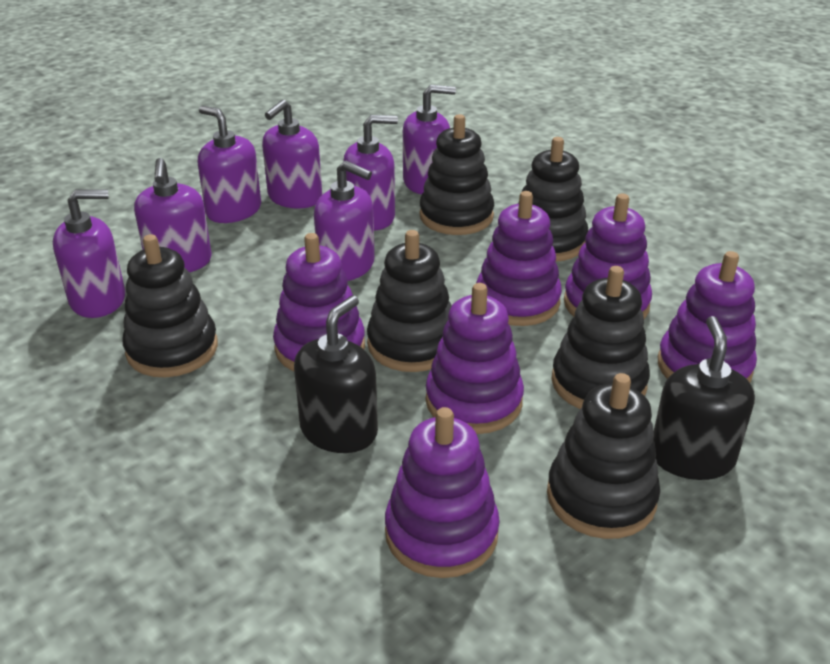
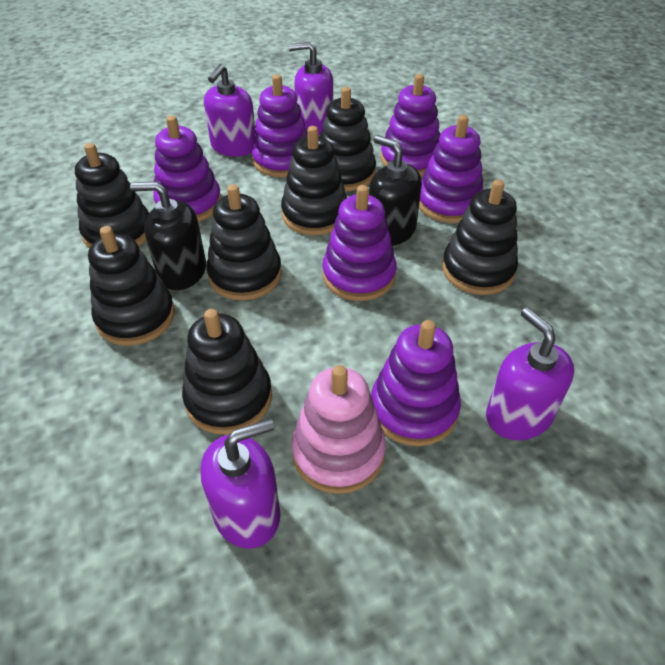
black stacking toy: 6 -> 7
pink stacking toy: 0 -> 1
purple soap dispenser: 7 -> 4

